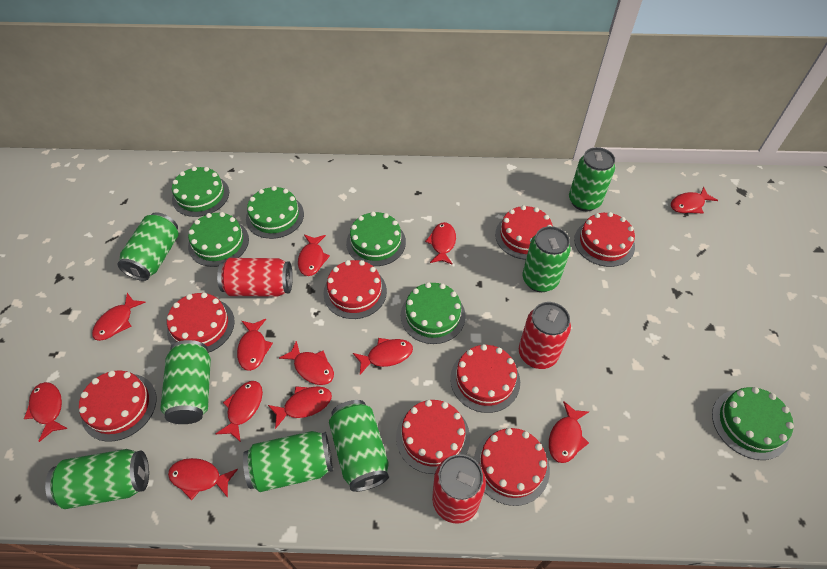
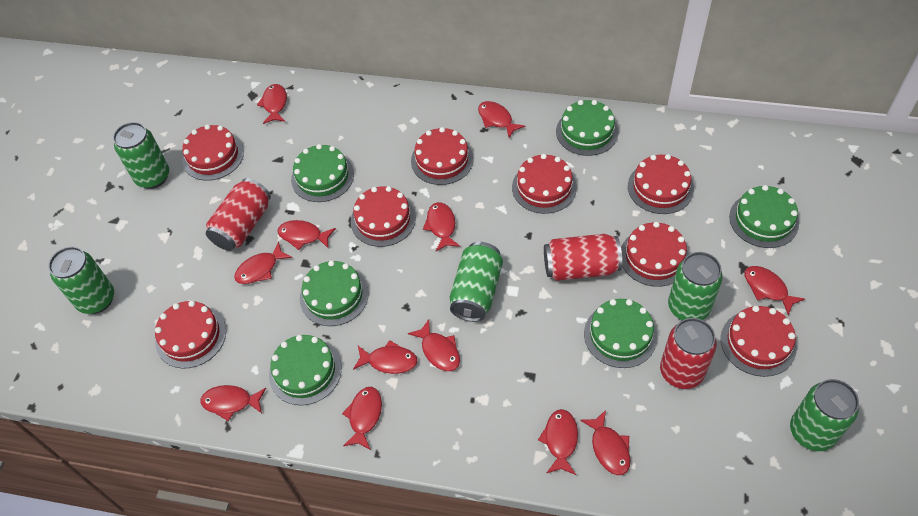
green can: 7 -> 5

